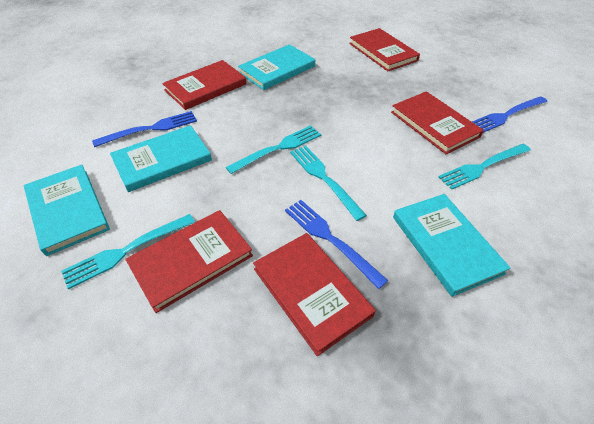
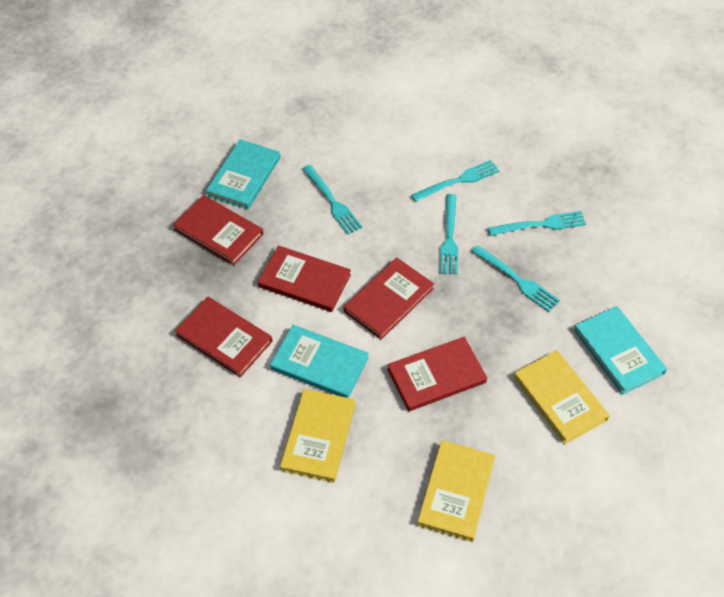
blue fork: 3 -> 0
turquoise book: 4 -> 3
turquoise fork: 4 -> 5
yellow book: 0 -> 3

